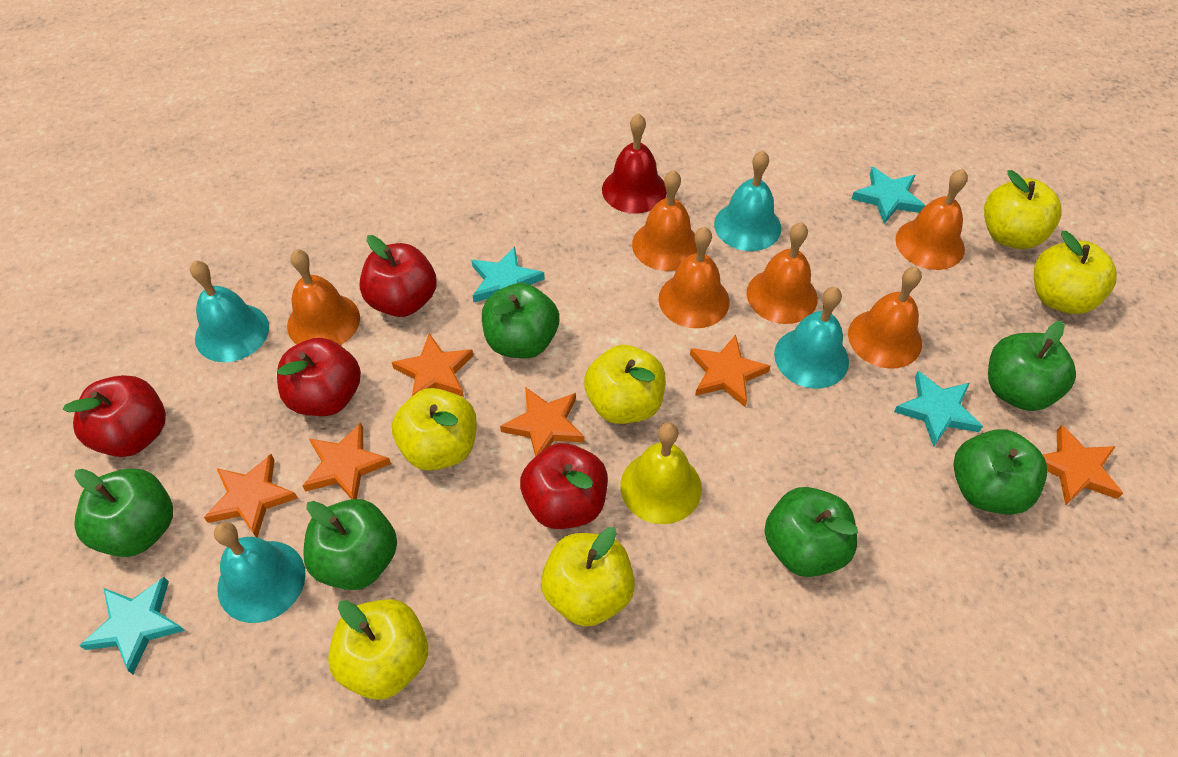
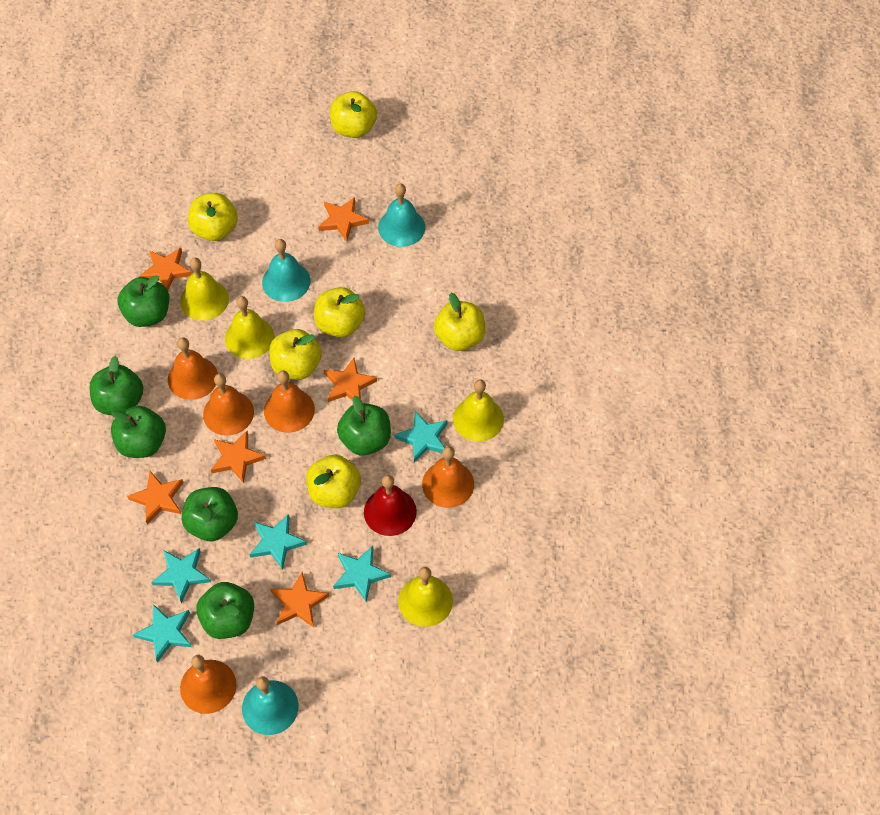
orange bell: 6 -> 5
red apple: 4 -> 0
turquoise bell: 4 -> 3
turquoise star: 4 -> 5
yellow bell: 1 -> 4

